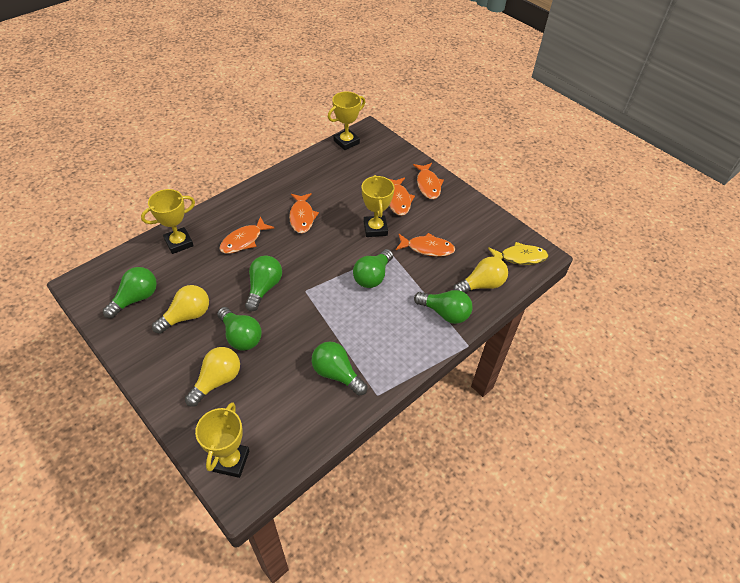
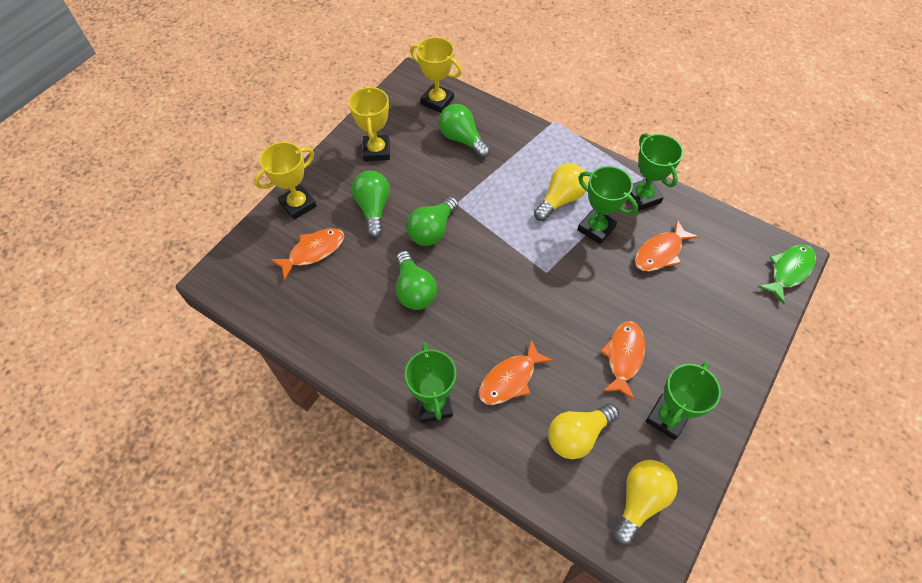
green fish: 0 -> 1
green light bulb: 6 -> 4
green trophy: 0 -> 4
orange fish: 5 -> 4
yellow fish: 1 -> 0
yellow trophy: 4 -> 3

